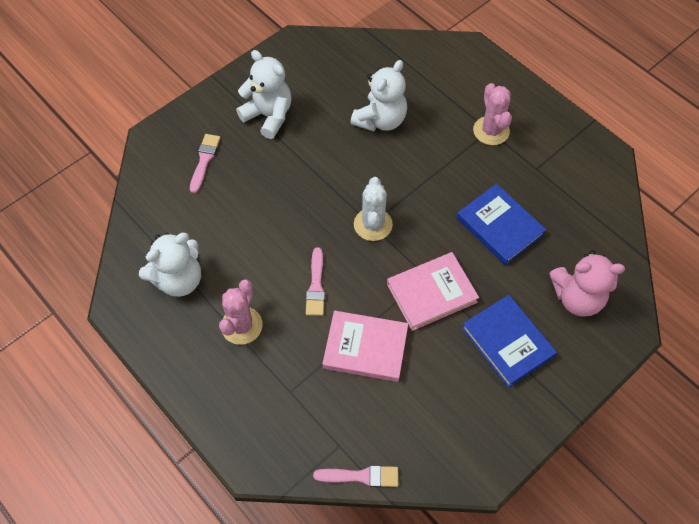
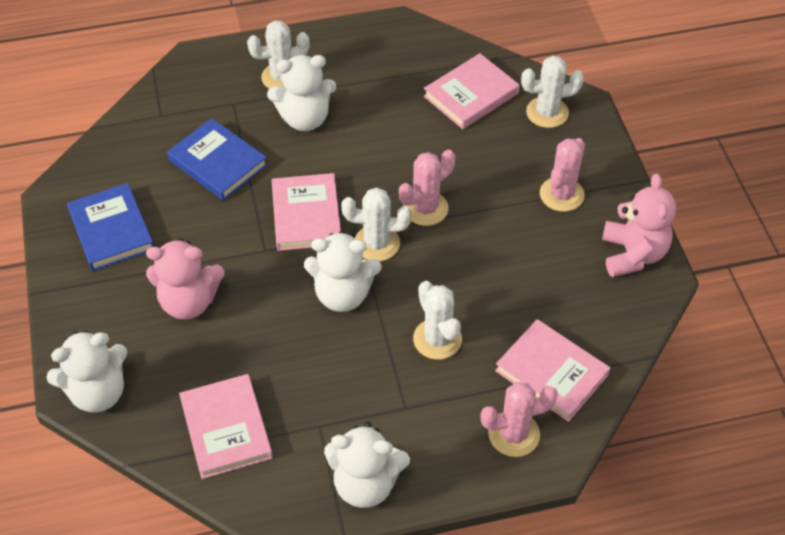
pink book: 2 -> 4
pink brush: 3 -> 0
pink cactus: 2 -> 3
pink teddy bear: 1 -> 2
white cactus: 1 -> 4
white teddy bear: 3 -> 4

